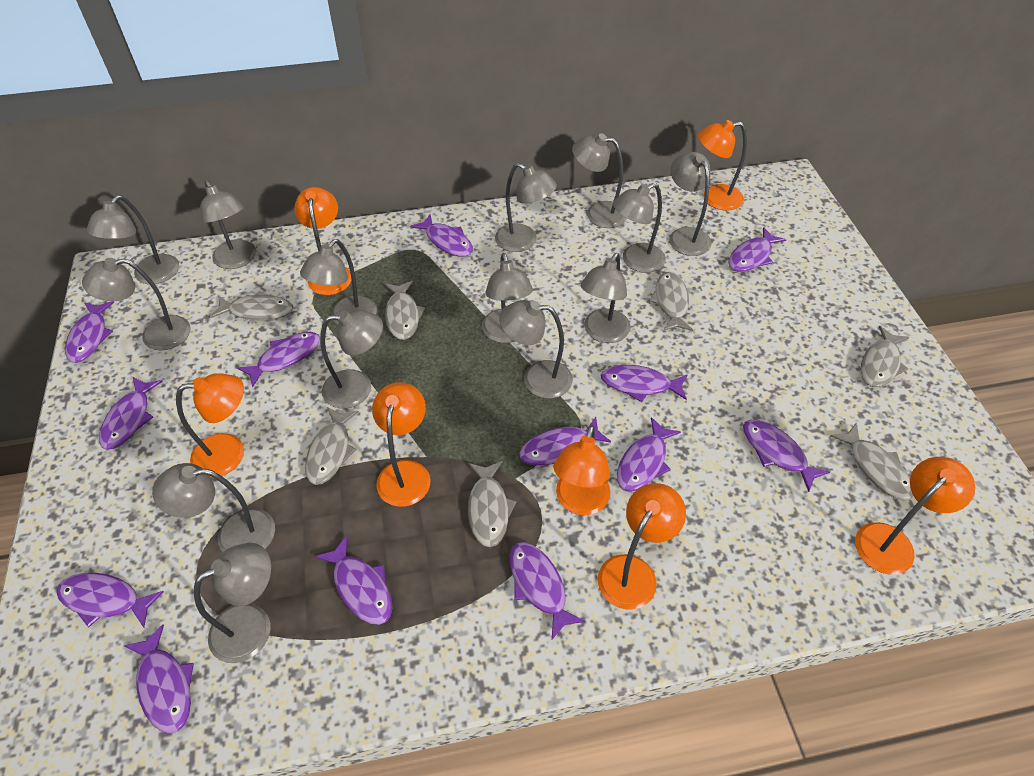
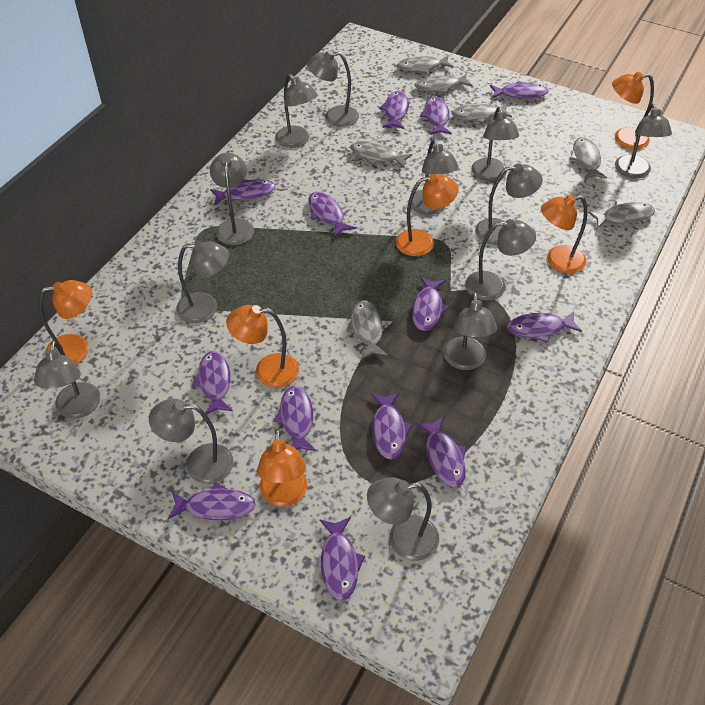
grey lamp: 14 -> 13
orange lamp: 7 -> 6

